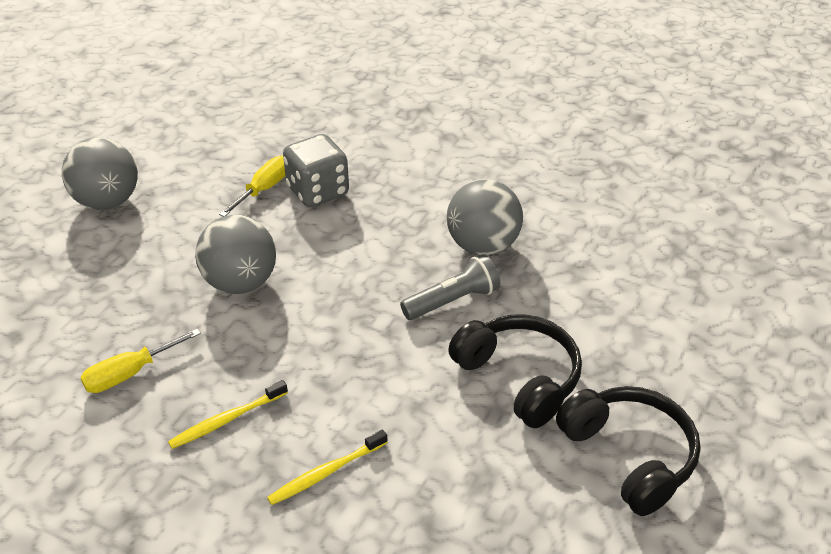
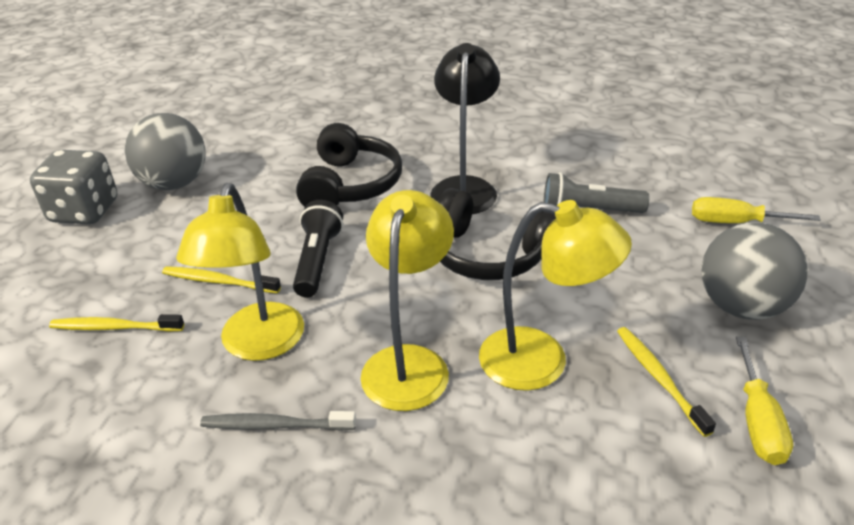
black flashlight: 0 -> 1
black lamp: 0 -> 1
grey ball: 3 -> 2
grey toothbrush: 0 -> 1
yellow lamp: 0 -> 3
yellow toothbrush: 2 -> 3

